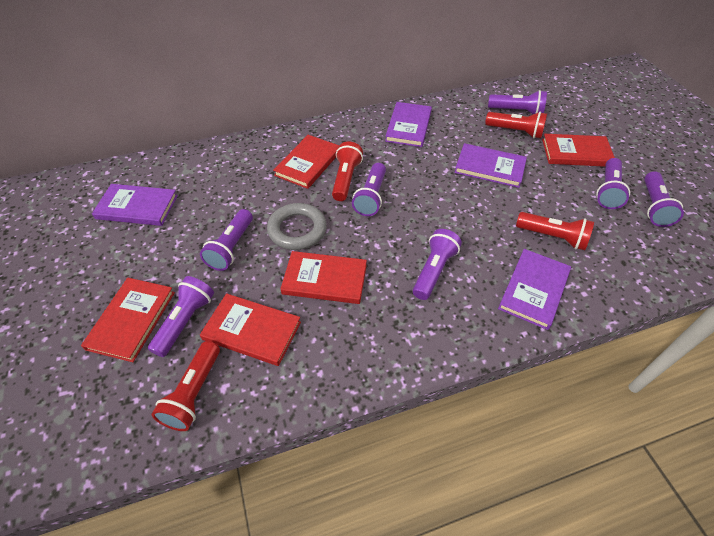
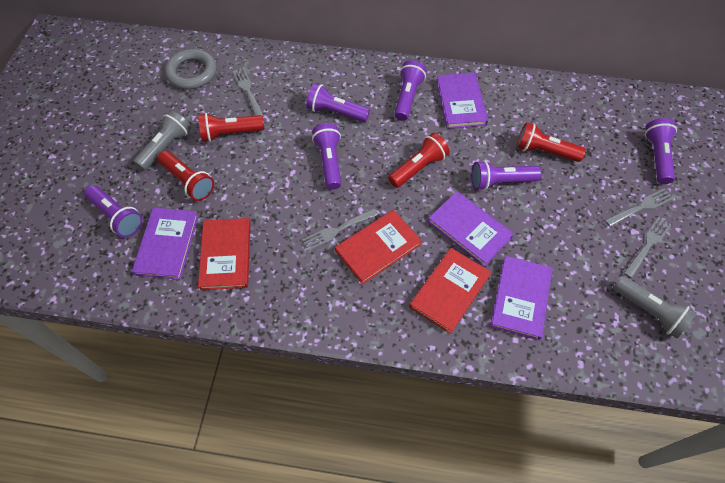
grey flashlight: 0 -> 2
grey fork: 0 -> 4
purple flashlight: 7 -> 6
red book: 5 -> 3

